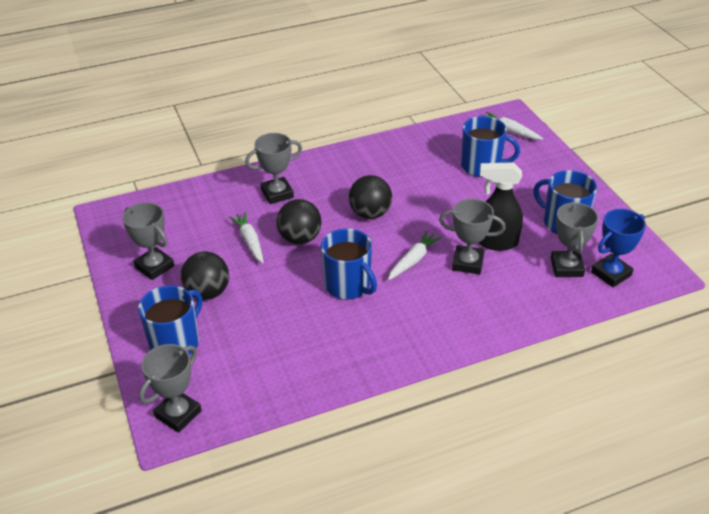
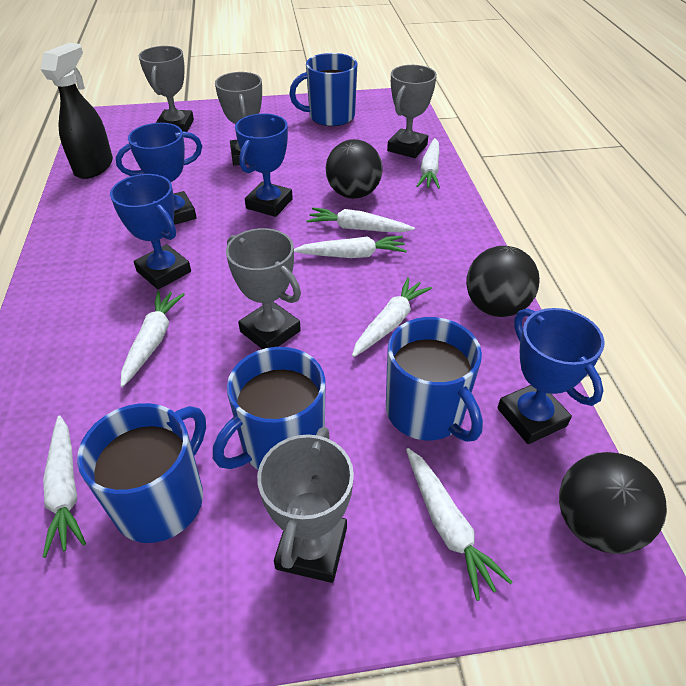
blue trophy: 1 -> 4
white carrot: 3 -> 7

